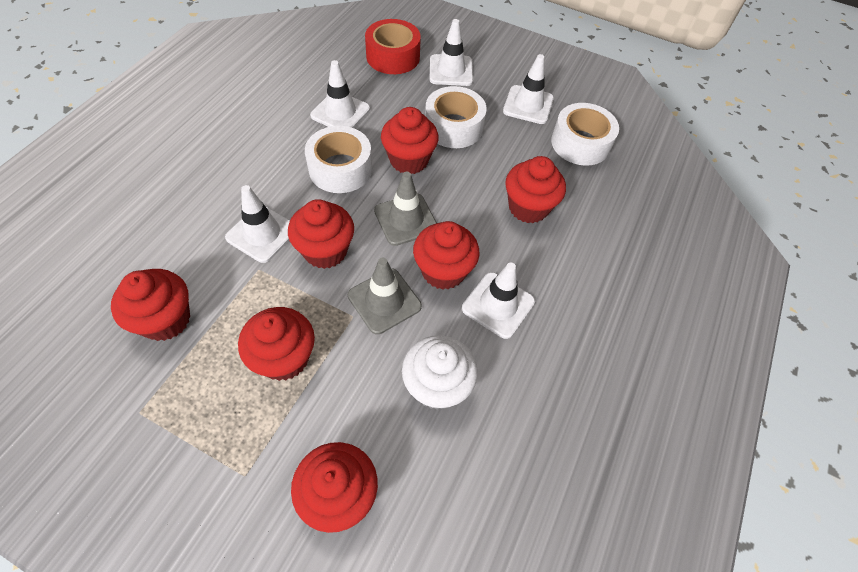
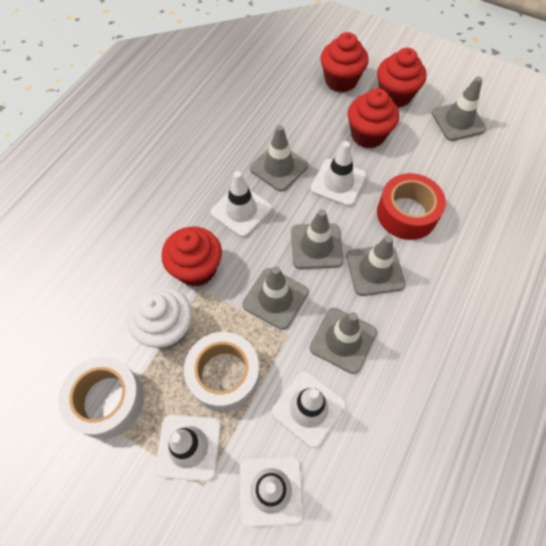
grey traffic cone: 2 -> 6
red cupcake: 7 -> 4
white tape: 3 -> 2

